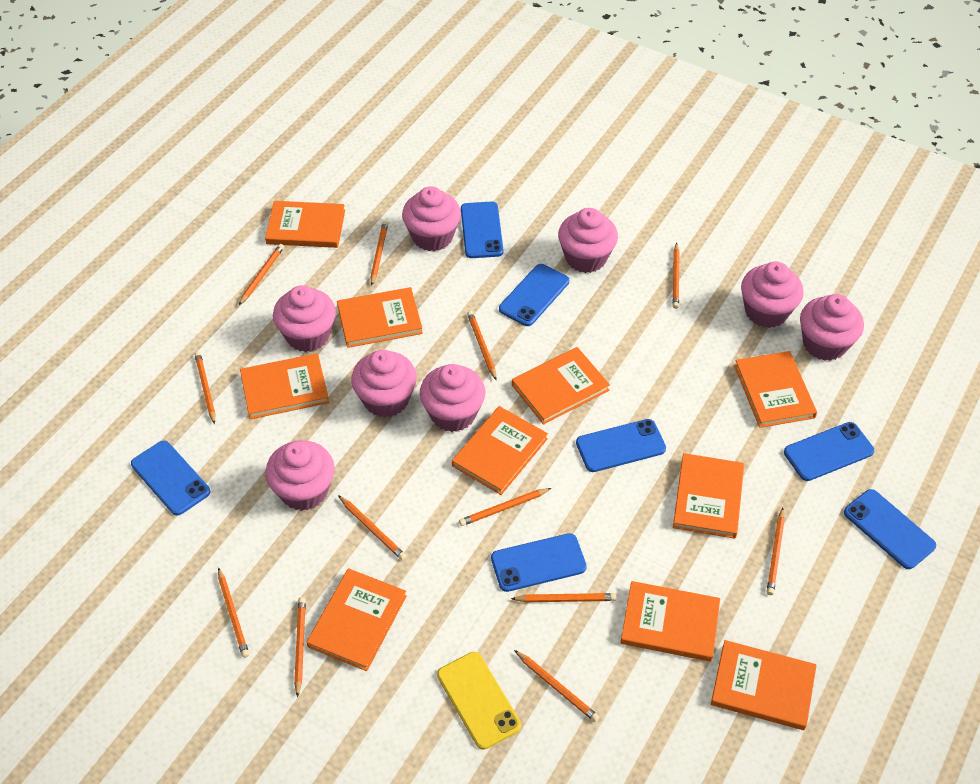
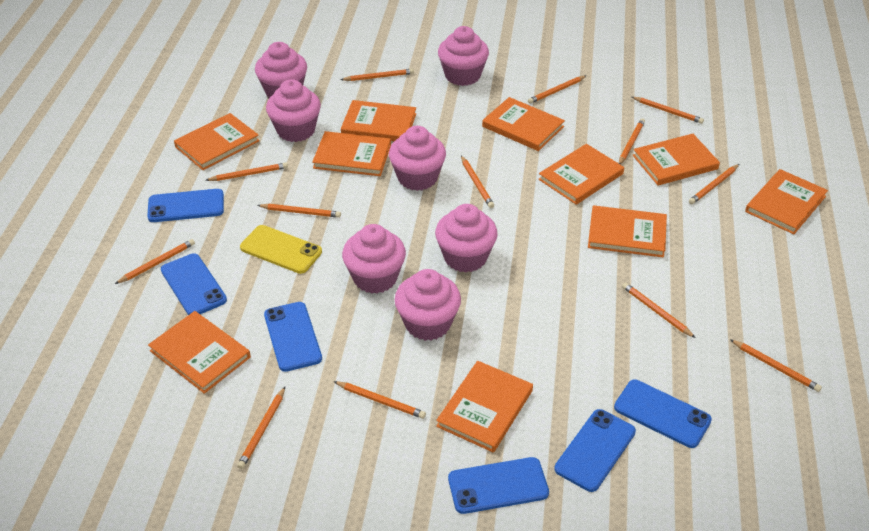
blue phone: 7 -> 6
orange pencil: 12 -> 13
pink cupcake: 8 -> 7

